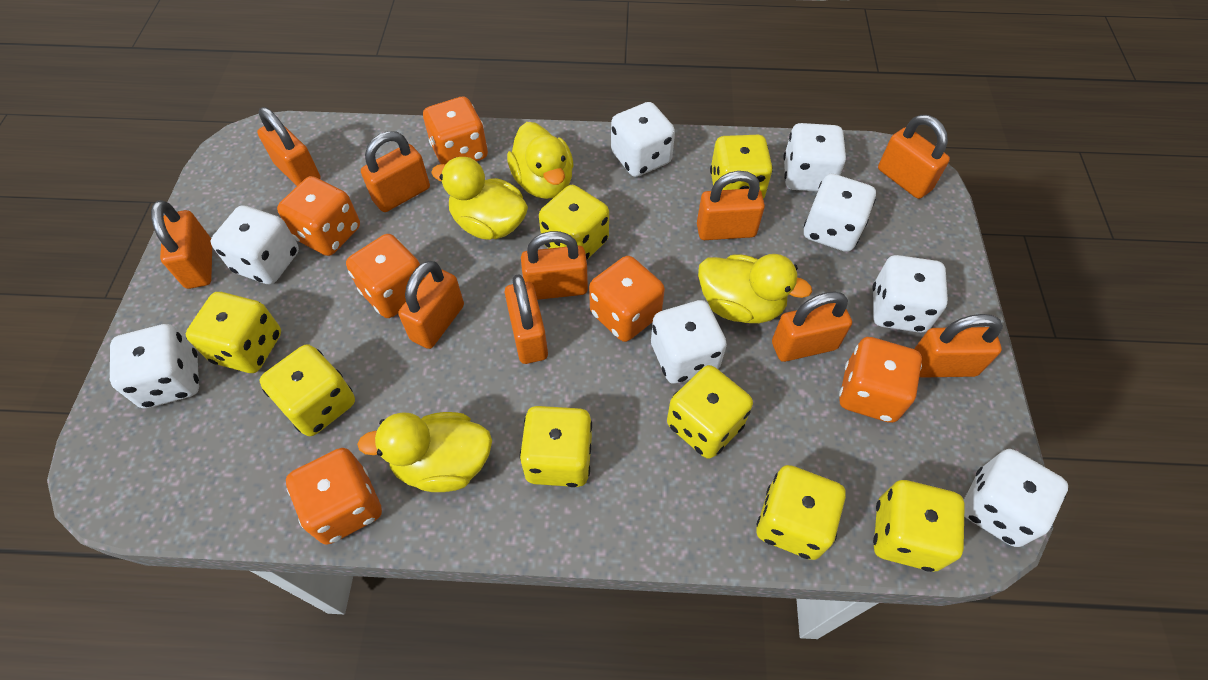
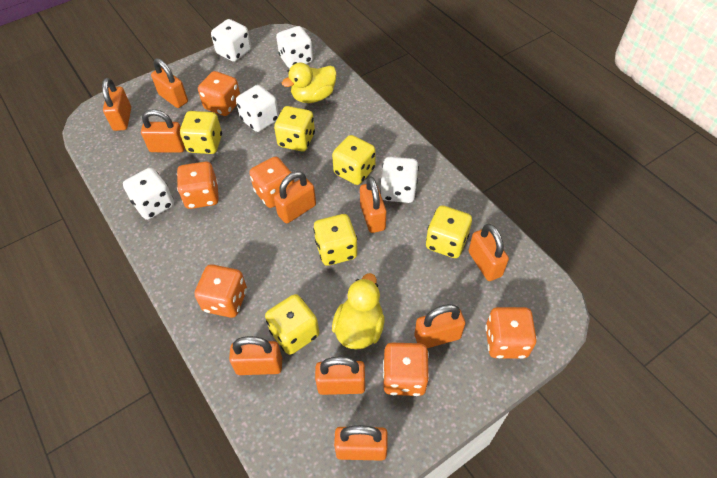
white dice: 8 -> 5
yellow dice: 8 -> 6
yellow duck: 4 -> 2

